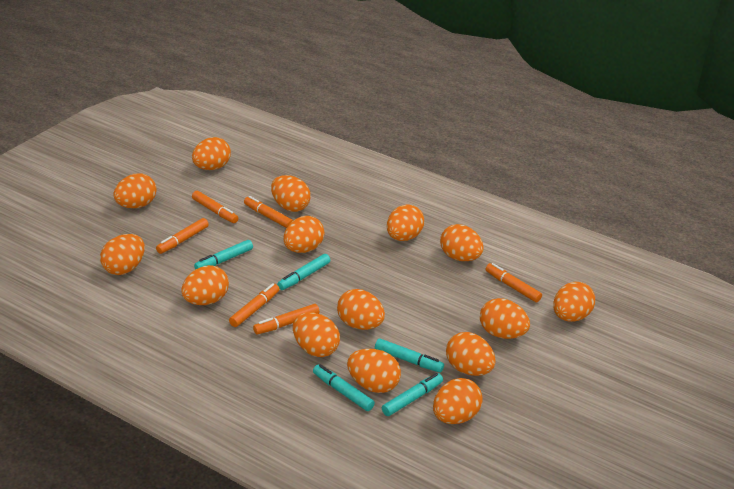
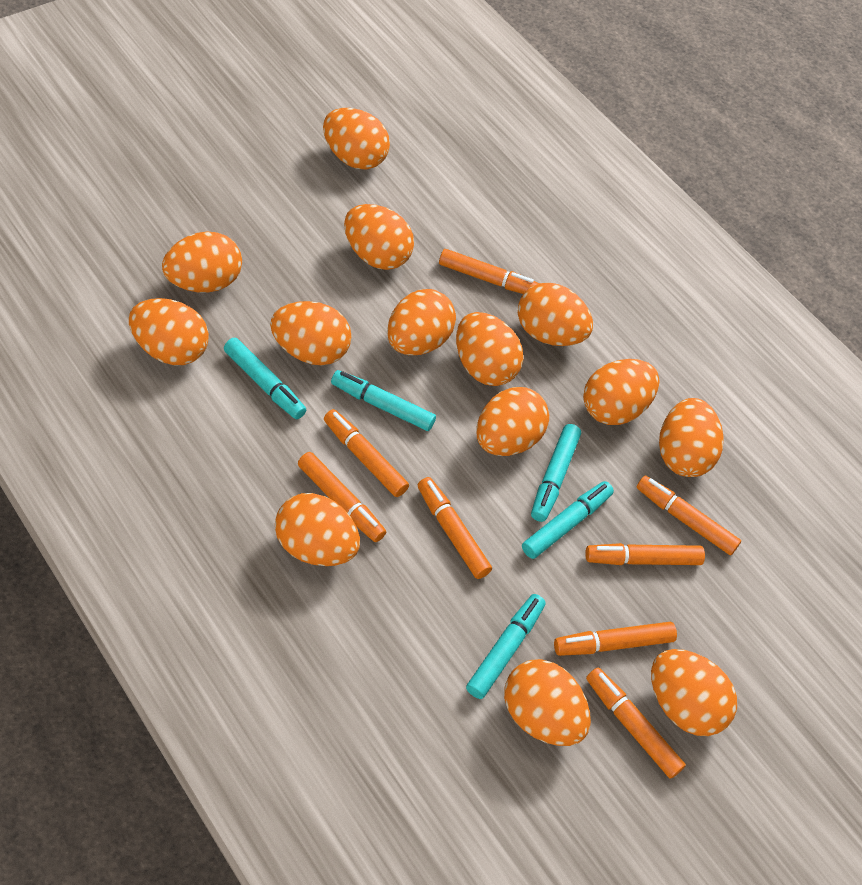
orange egg: 15 -> 14
orange marker: 6 -> 8

